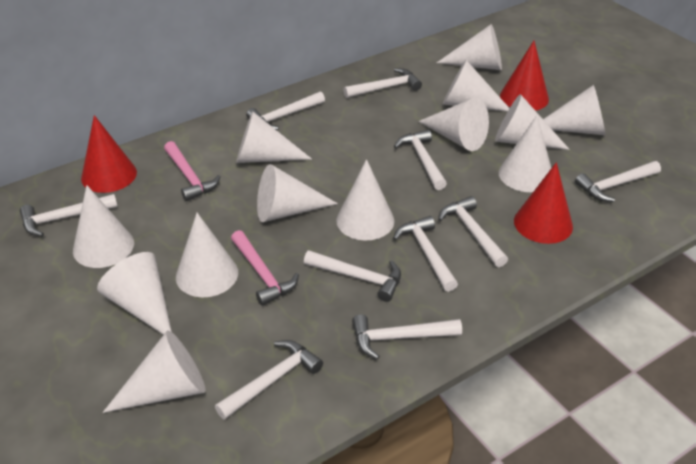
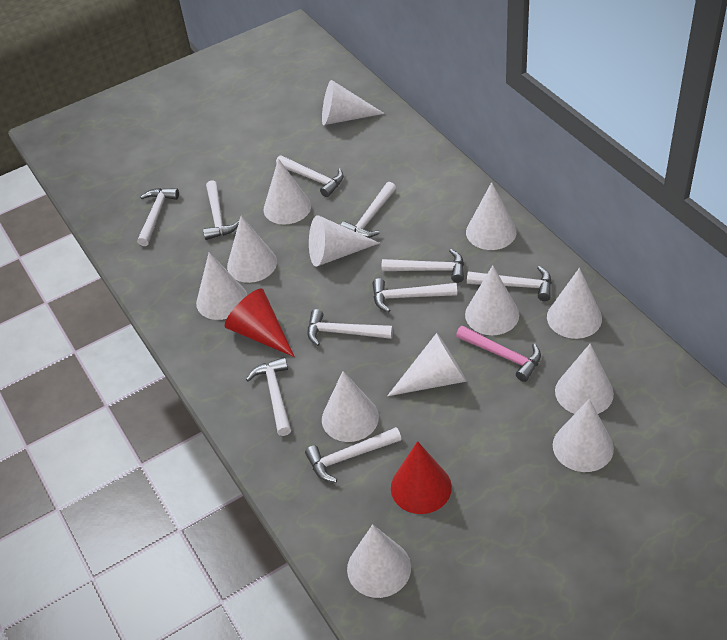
pink hammer: 2 -> 1
red cone: 3 -> 2

